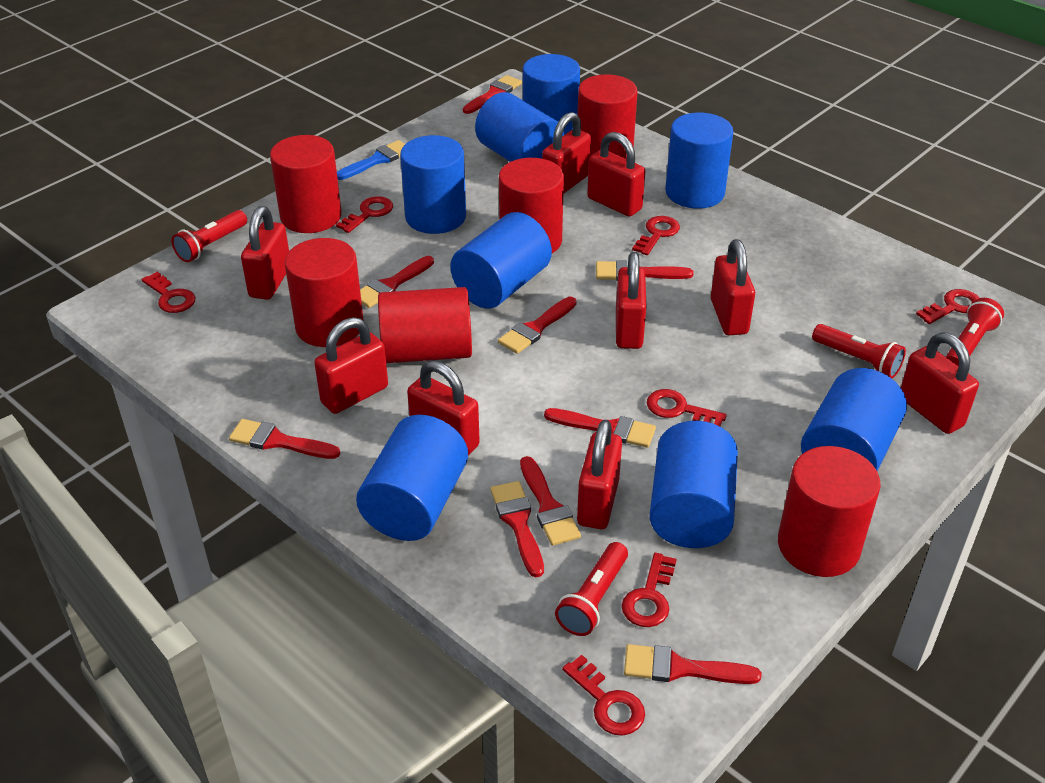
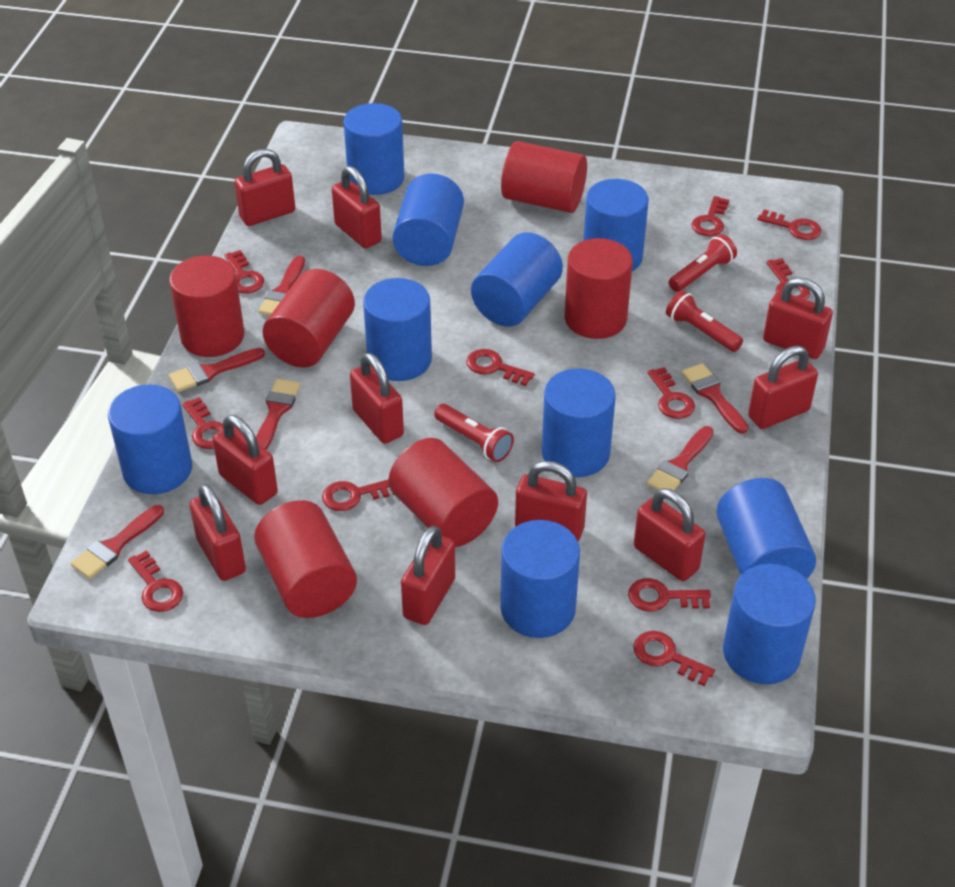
blue brush: 1 -> 0
blue cylinder: 8 -> 10
red brush: 9 -> 6
red flashlight: 4 -> 3
red key: 7 -> 11
red padlock: 9 -> 10

